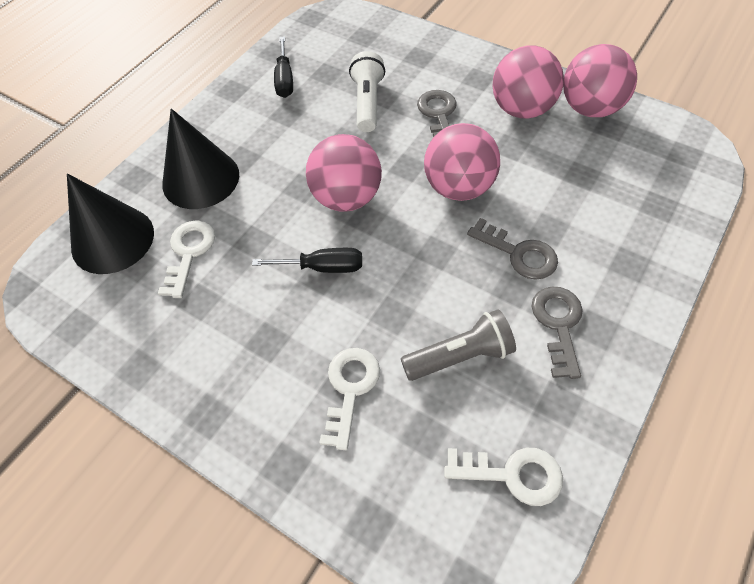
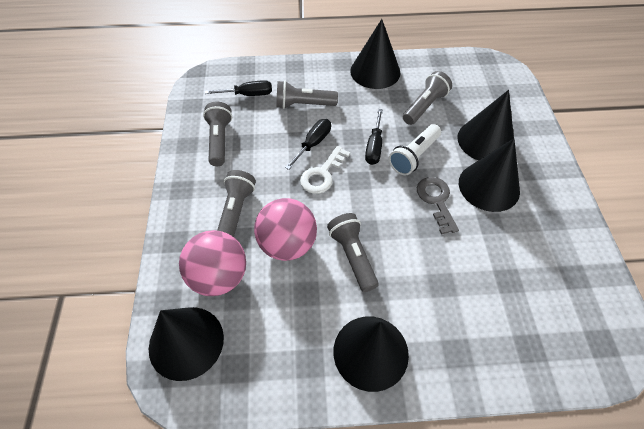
black cone: 2 -> 5
black screwdriver: 2 -> 3
grey flashlight: 1 -> 5
grey key: 3 -> 1
pink ball: 4 -> 2
white key: 3 -> 1

